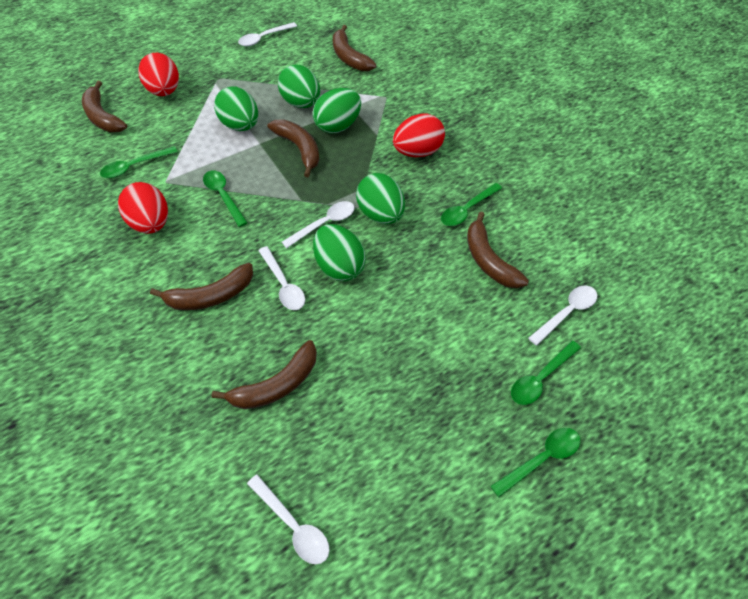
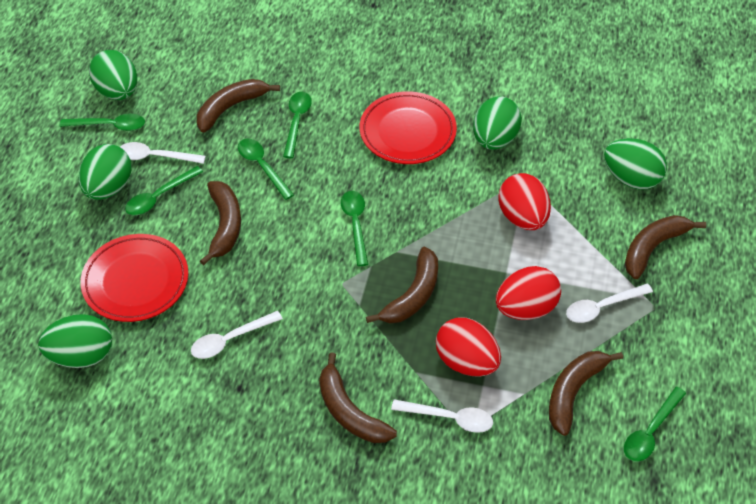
green spoon: 5 -> 6
red plate: 0 -> 2
white spoon: 5 -> 4

